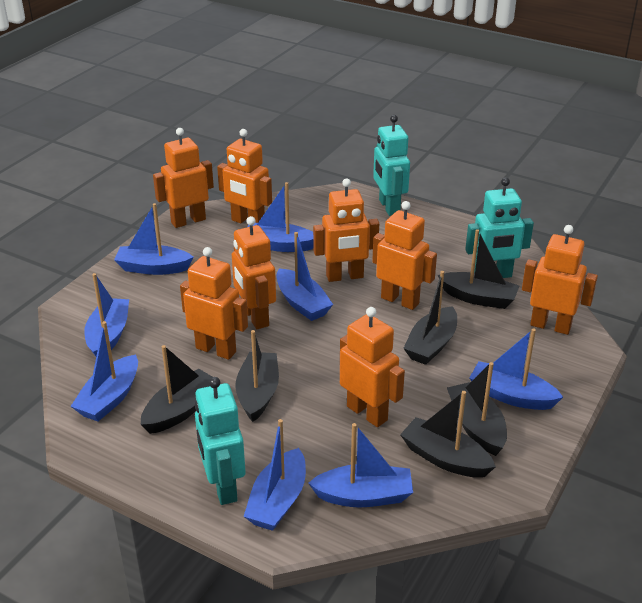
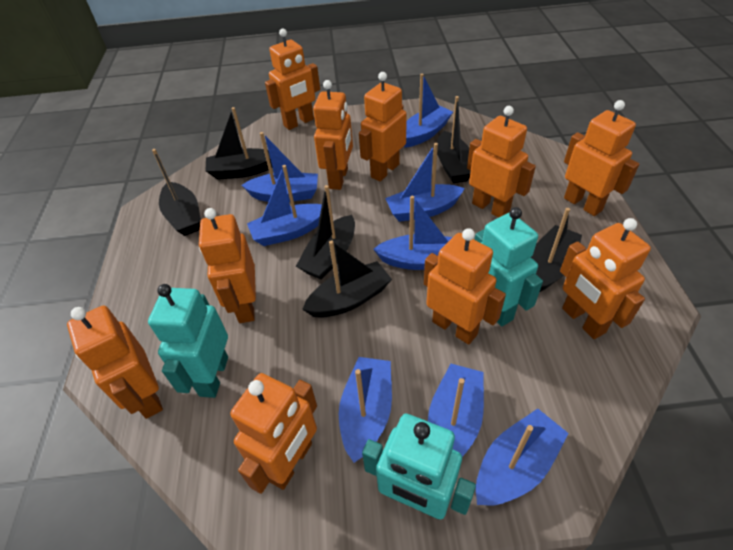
orange robot: 8 -> 10

